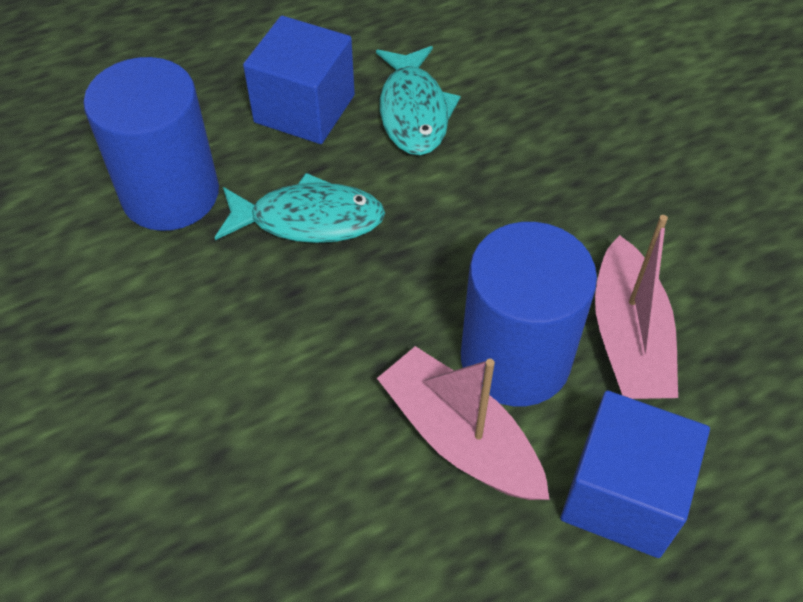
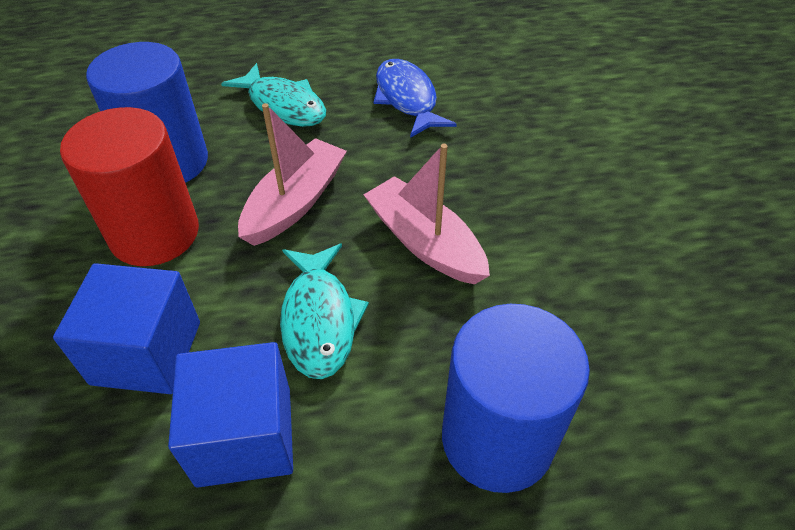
blue fish: 0 -> 1
red cylinder: 0 -> 1

